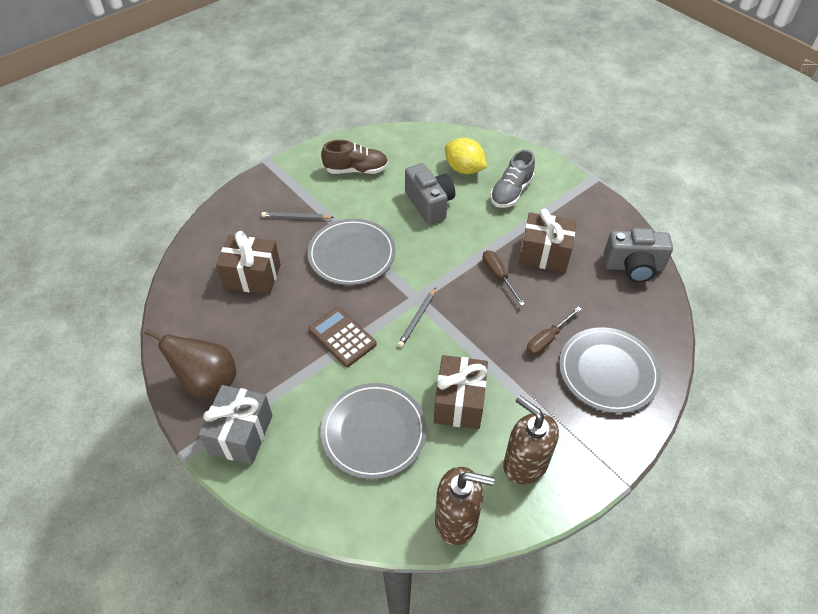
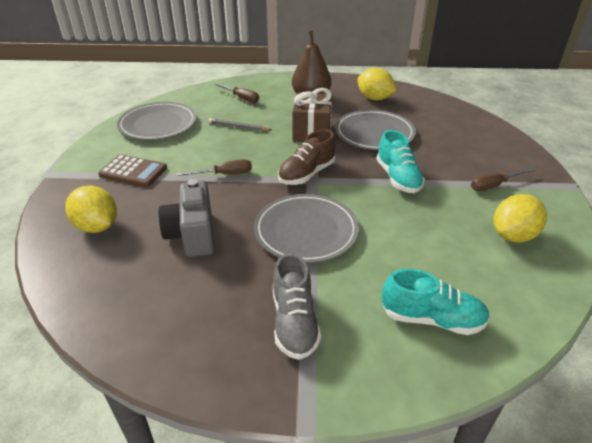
brown gift: 3 -> 1
brown screwdriver: 2 -> 3
brown soap dispenser: 2 -> 0
grey camera: 2 -> 1
grey gift: 1 -> 0
grey pencil: 2 -> 1
turquoise shoe: 0 -> 2
yellow lemon: 1 -> 3

